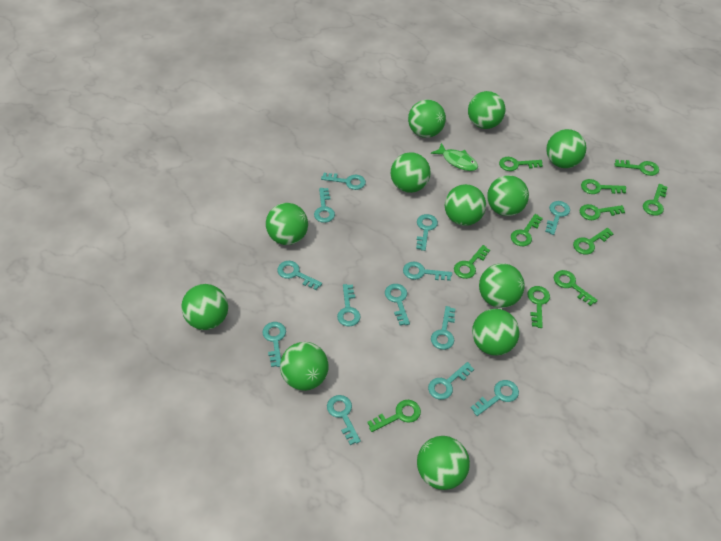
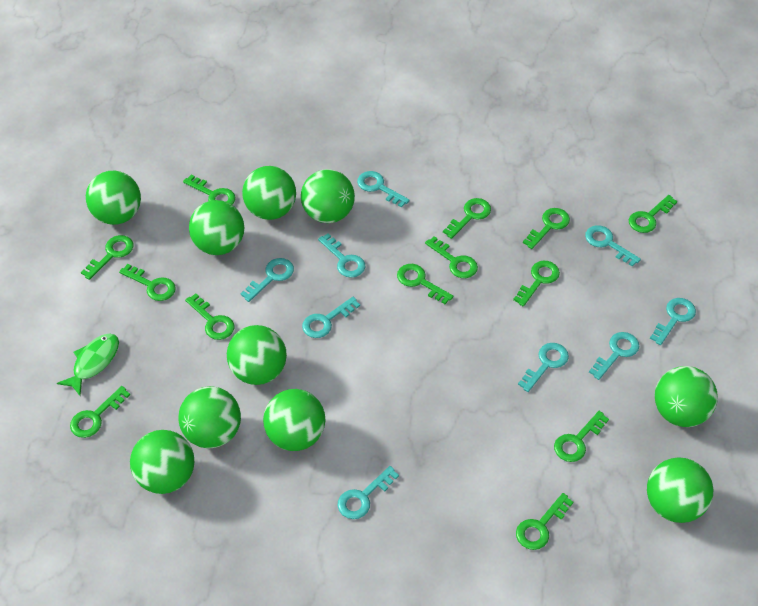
green ball: 12 -> 10
green key: 11 -> 13
turquoise key: 13 -> 9

